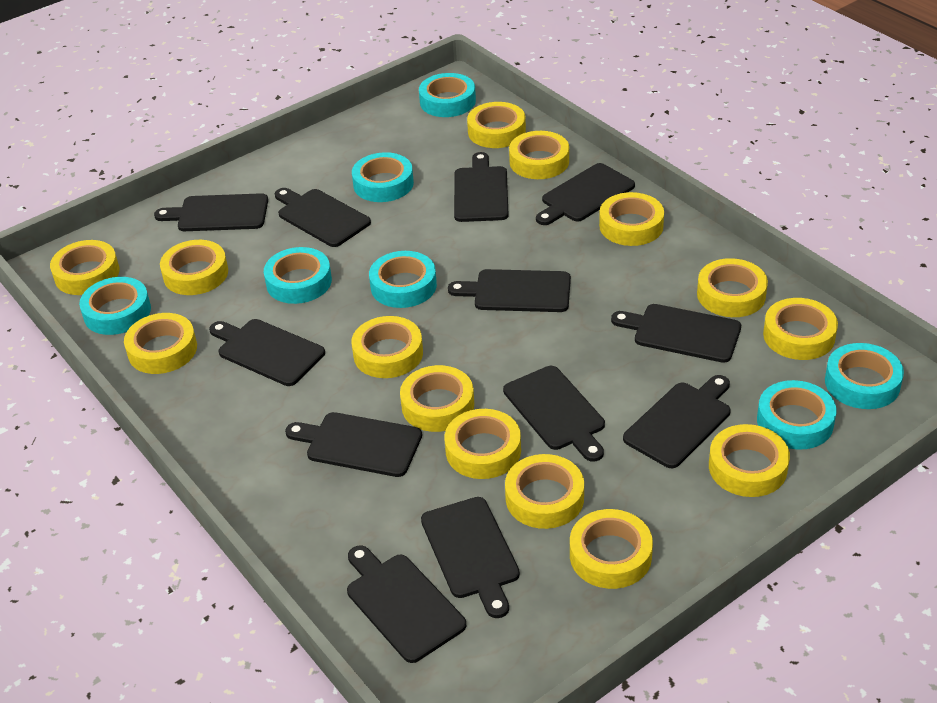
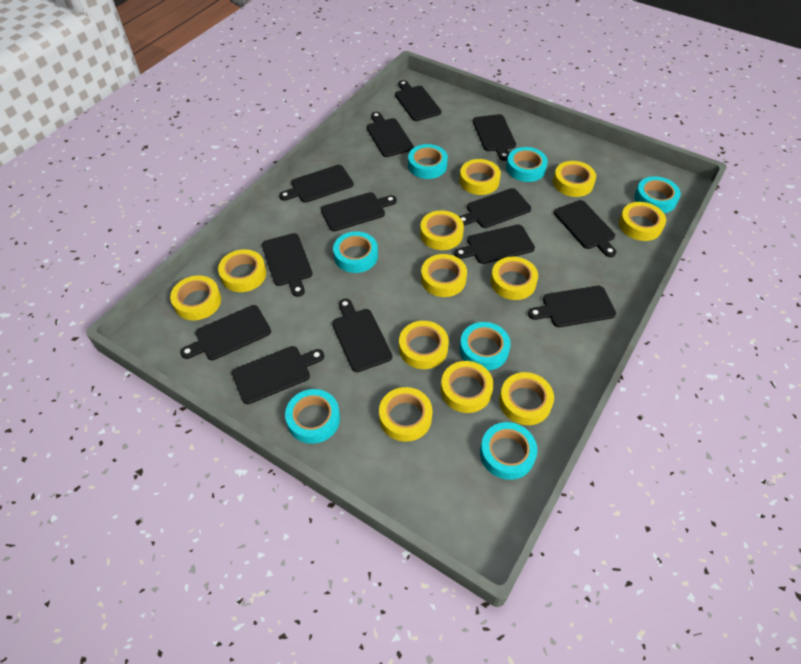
black cutting board: 12 -> 13
yellow tape: 14 -> 12

